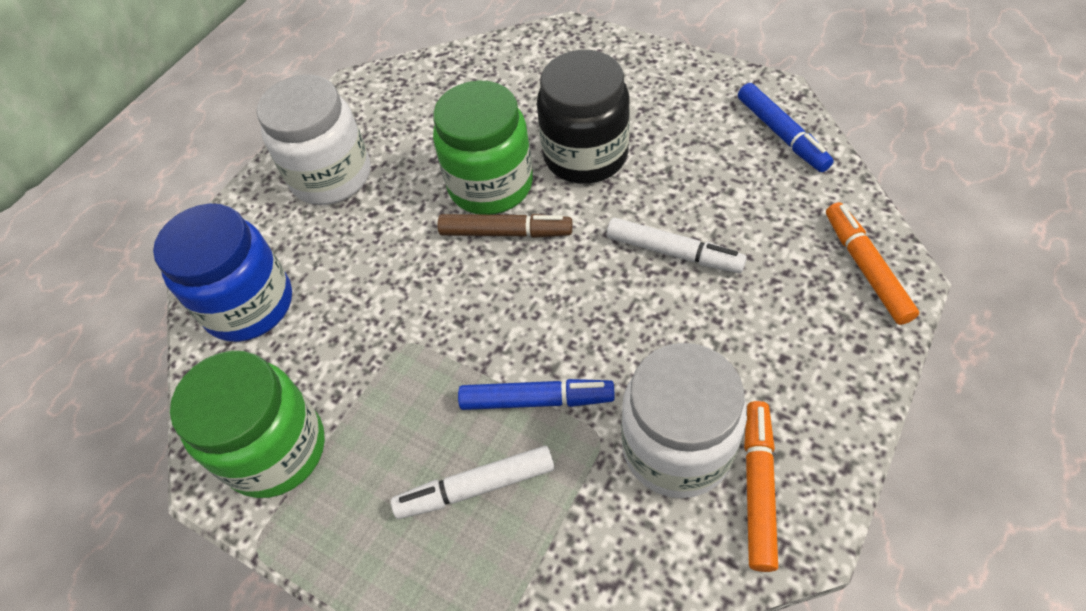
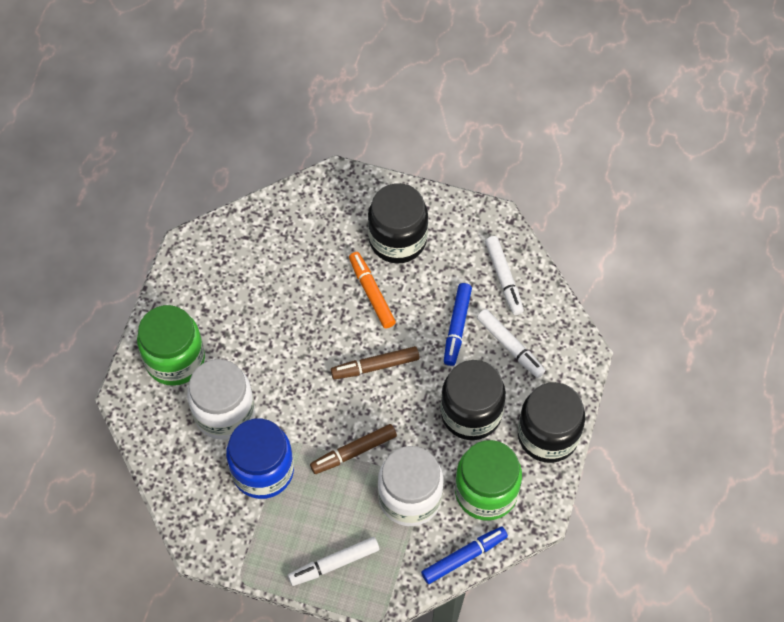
black jar: 1 -> 3
brown marker: 1 -> 2
orange marker: 2 -> 1
white marker: 2 -> 3

